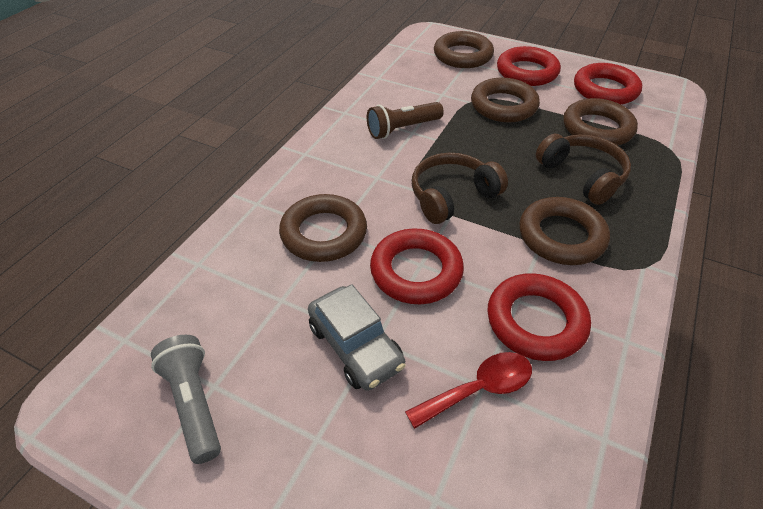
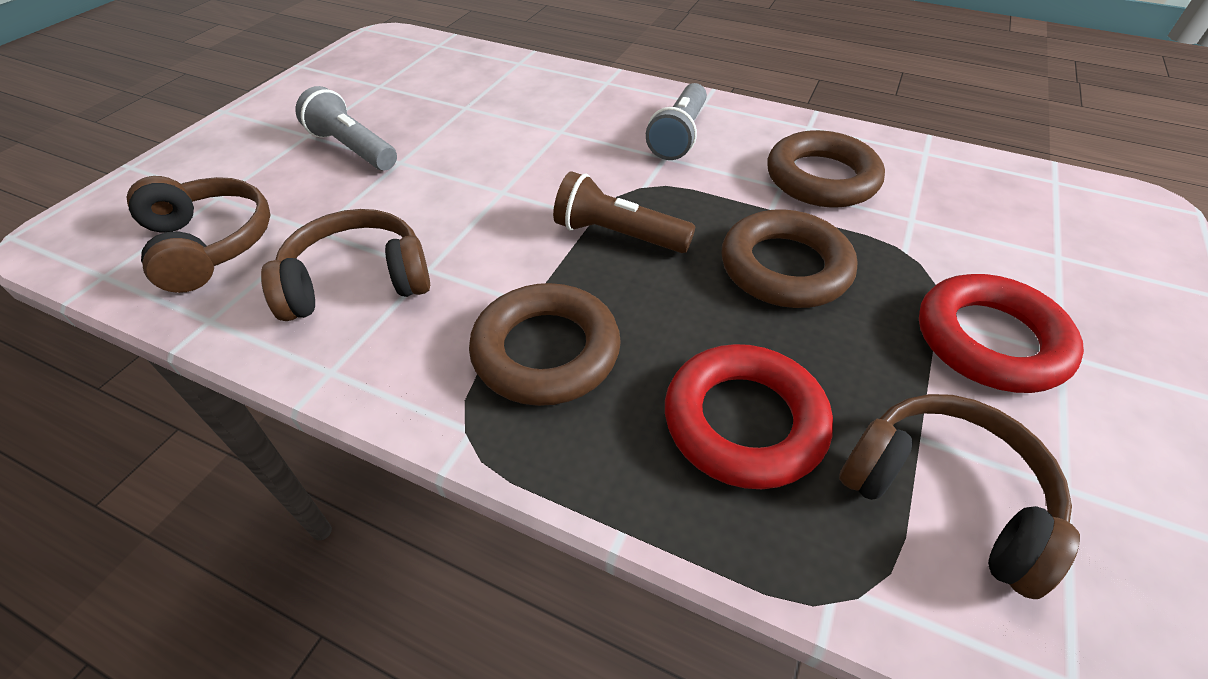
brown headphones: 2 -> 3
brown ring: 5 -> 3
grey car: 1 -> 0
grey flashlight: 1 -> 2
red ring: 4 -> 2
red spoon: 1 -> 0

